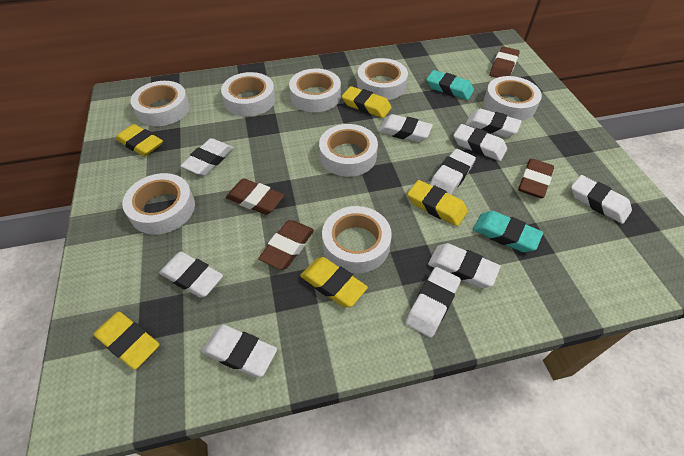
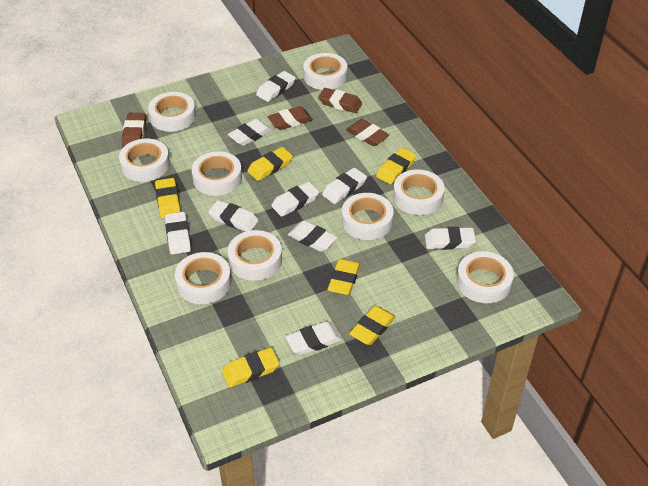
turquoise eraser: 2 -> 0
white eraser: 10 -> 9
white tape: 8 -> 9
yellow eraser: 5 -> 6

